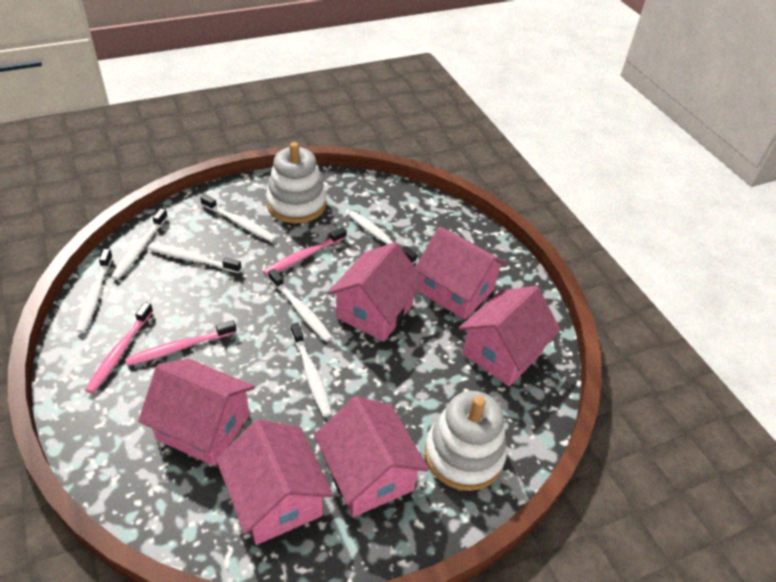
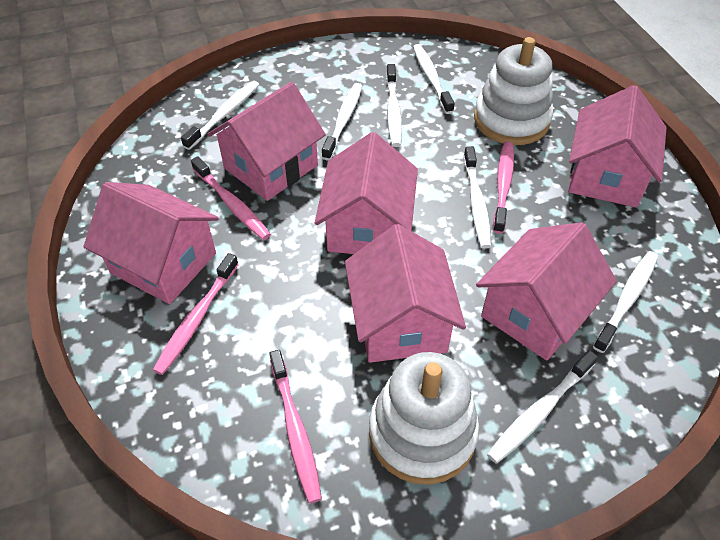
pink toothbrush: 3 -> 4

